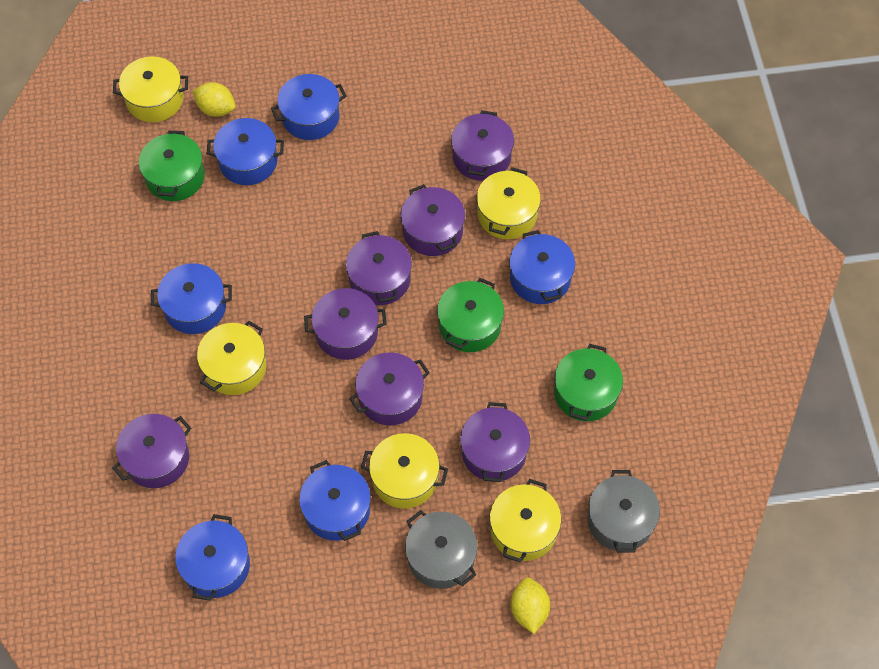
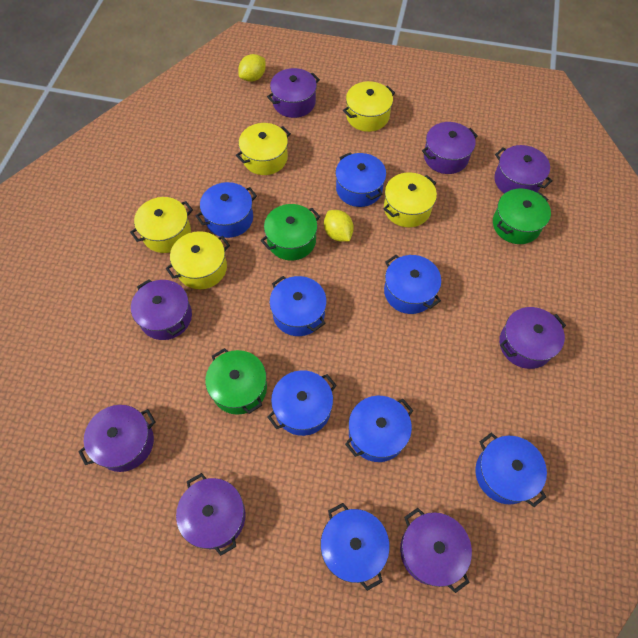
blue pot: 6 -> 8
grey pot: 2 -> 0
purple pot: 7 -> 8

